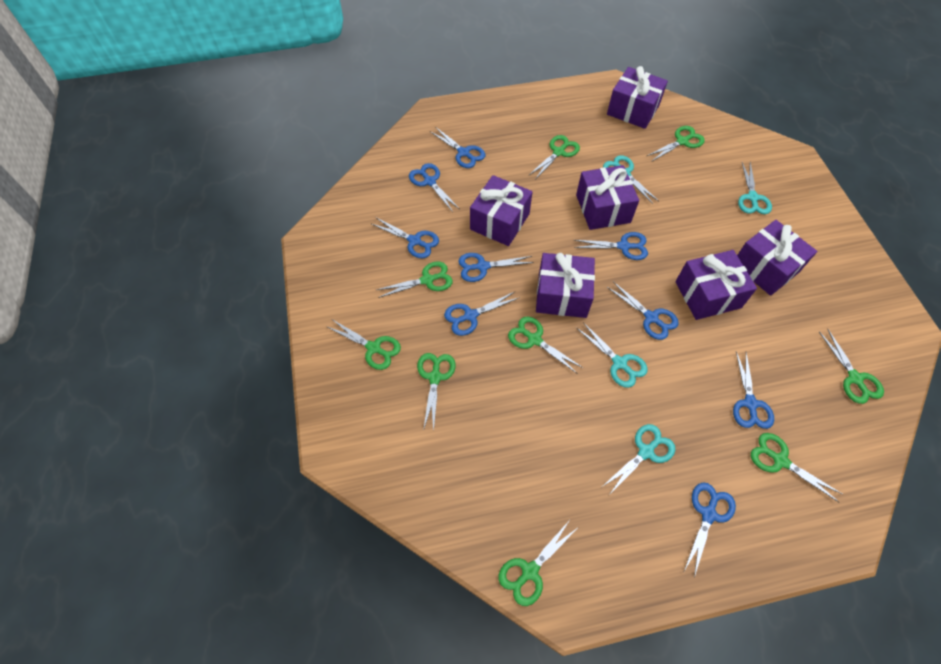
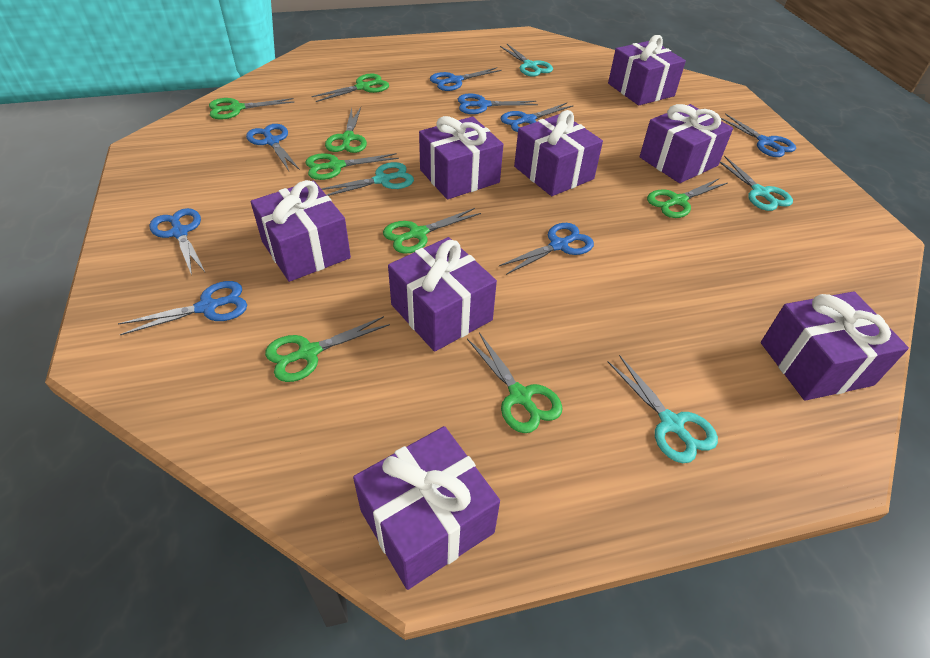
blue scissors: 9 -> 8
green scissors: 9 -> 8
purple gift: 6 -> 8

